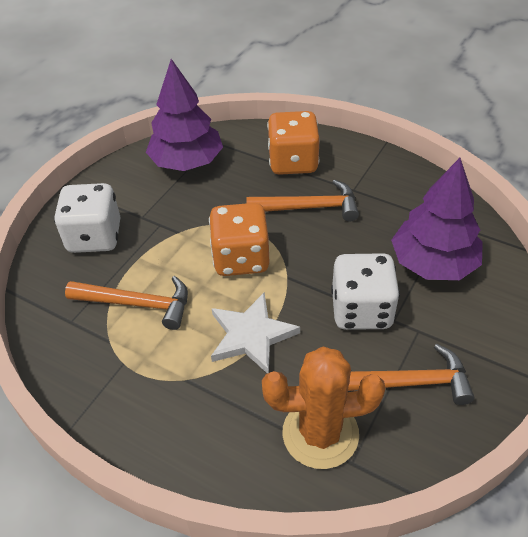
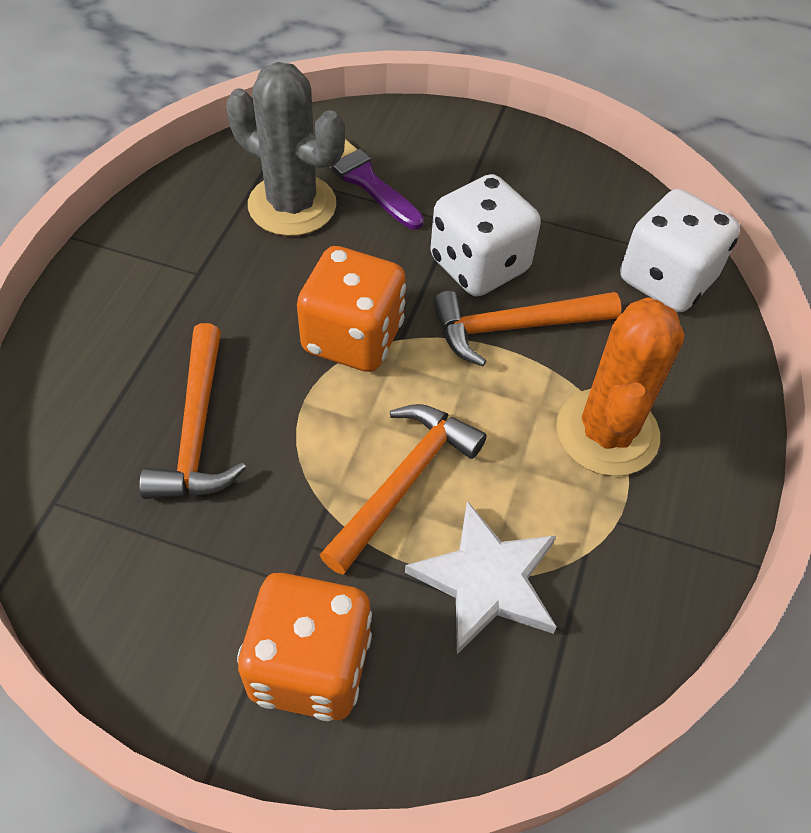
grey cactus: 0 -> 1
purple brush: 0 -> 1
purple tree: 2 -> 0

